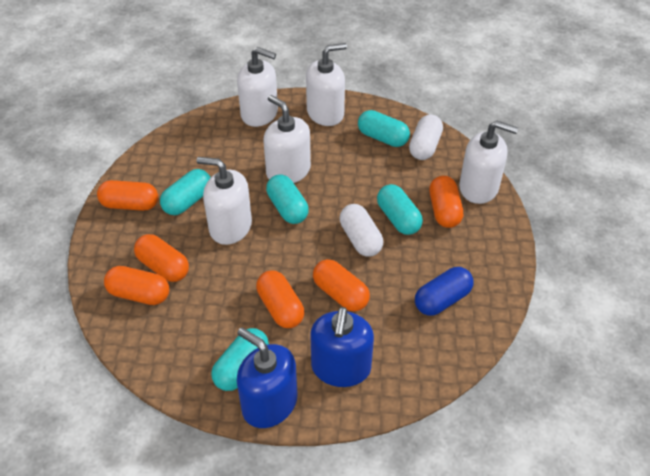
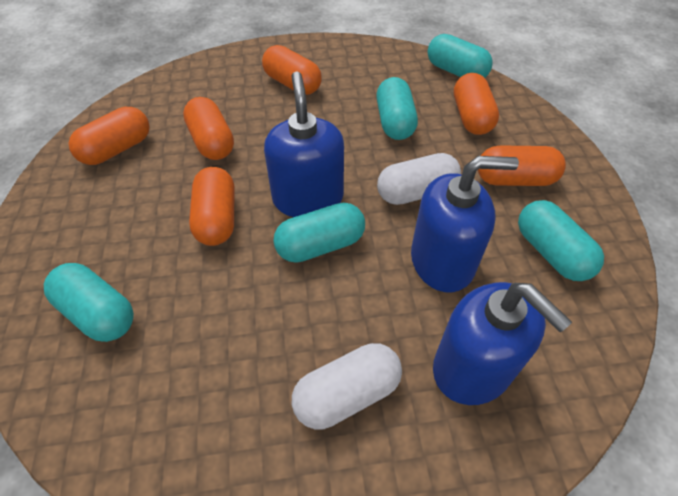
blue capsule: 1 -> 0
blue soap dispenser: 2 -> 3
white soap dispenser: 5 -> 0

